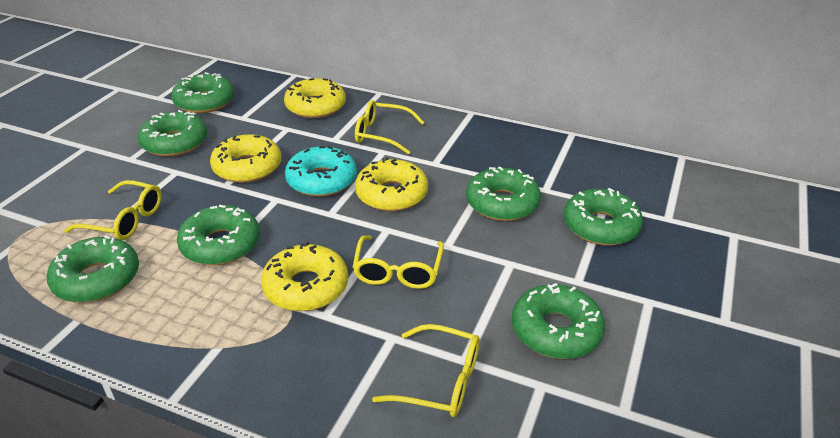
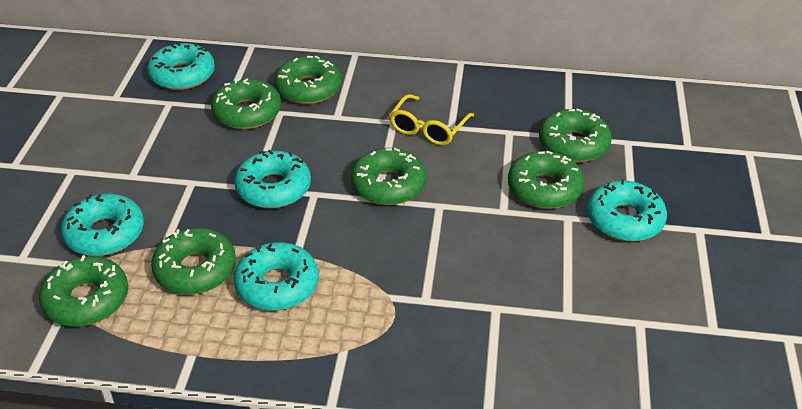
turquoise donut: 1 -> 5
yellow donut: 4 -> 0
yellow glasses: 4 -> 1

